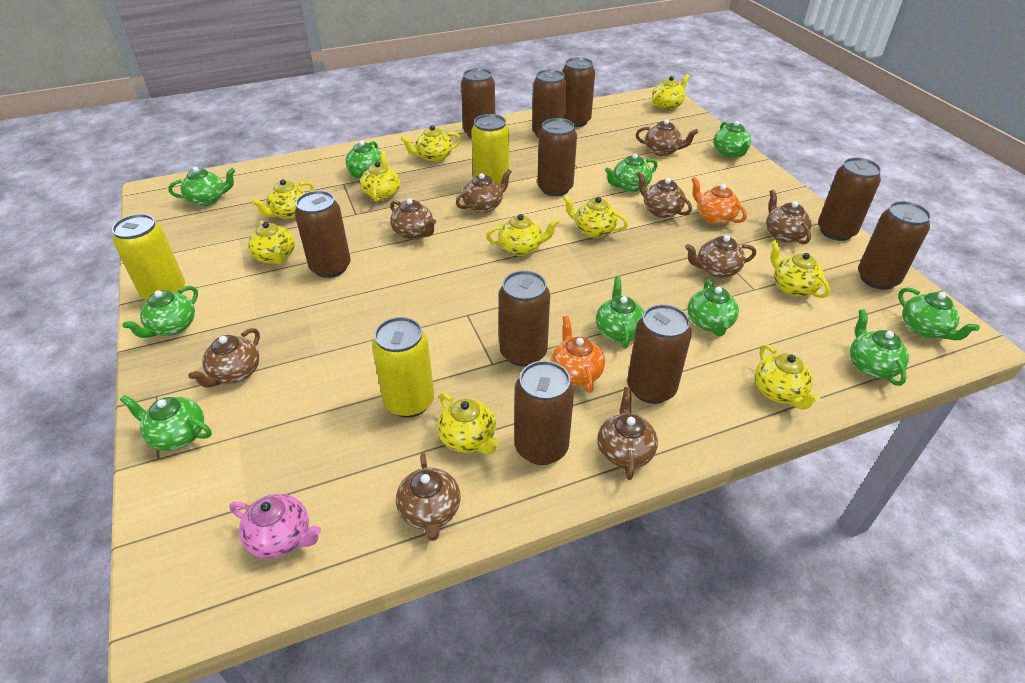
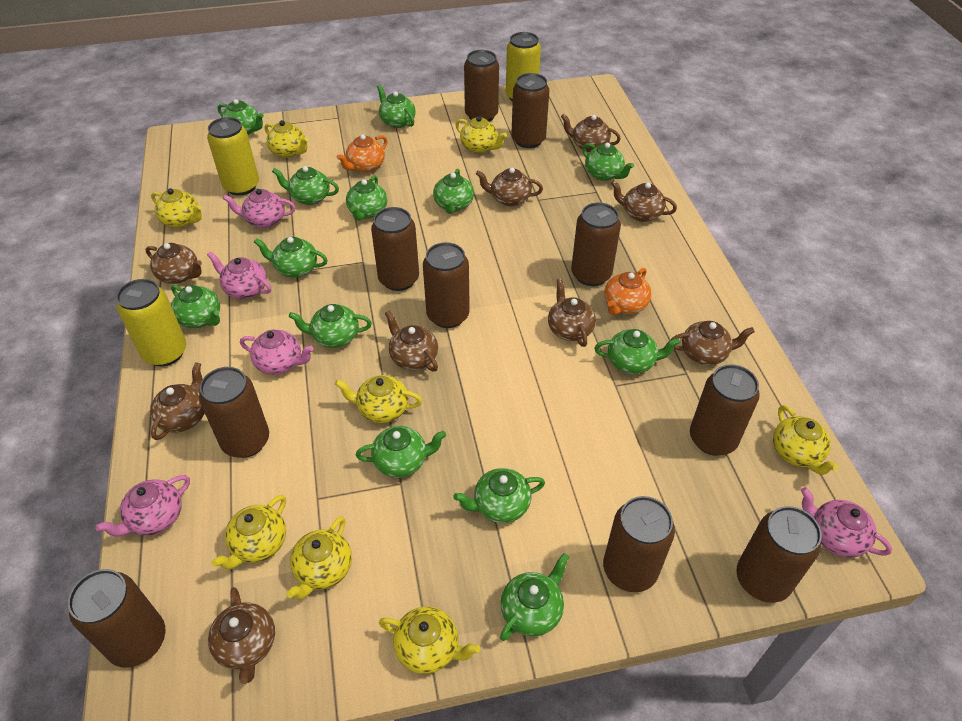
green teapot: 10 -> 13
pink teapot: 1 -> 5
yellow teapot: 10 -> 8

